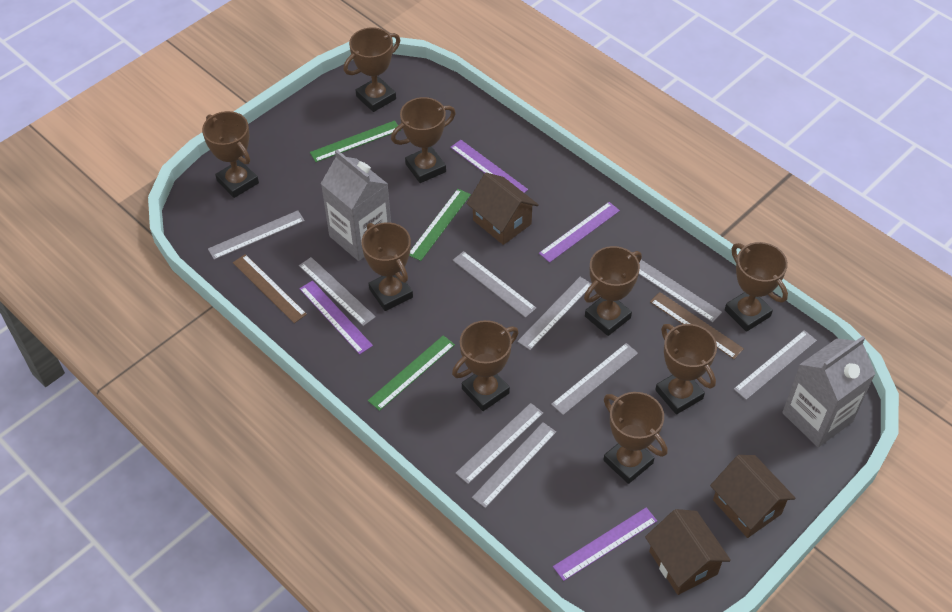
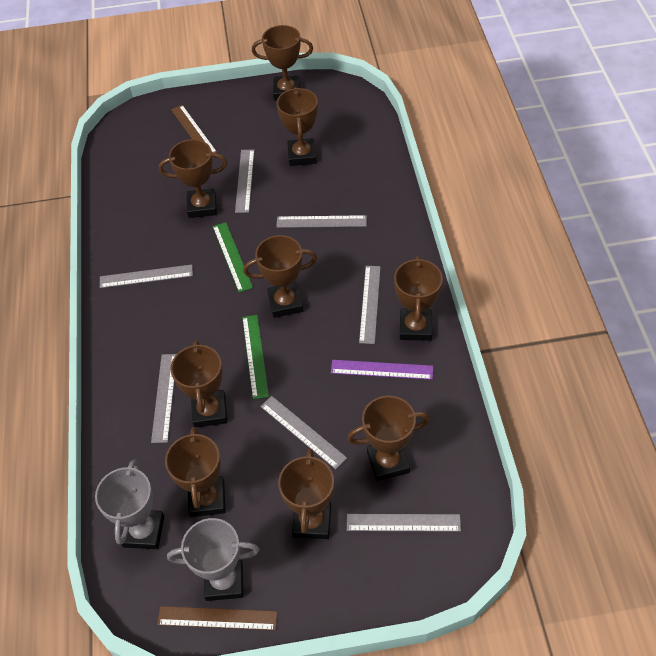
brown house: 3 -> 0
green ruler: 3 -> 2
grey carton: 2 -> 0
grey ruler: 9 -> 7
grey trophy: 0 -> 2
purple ruler: 4 -> 1

